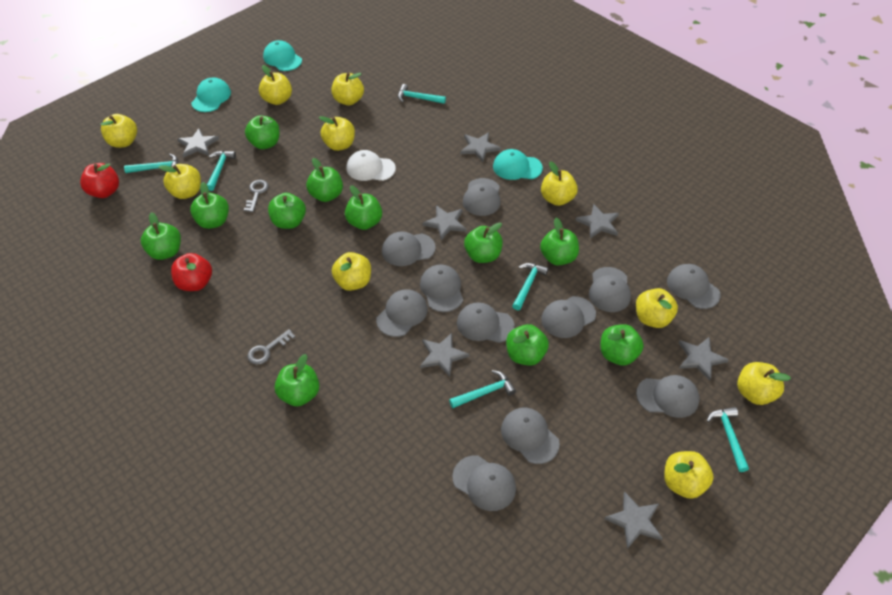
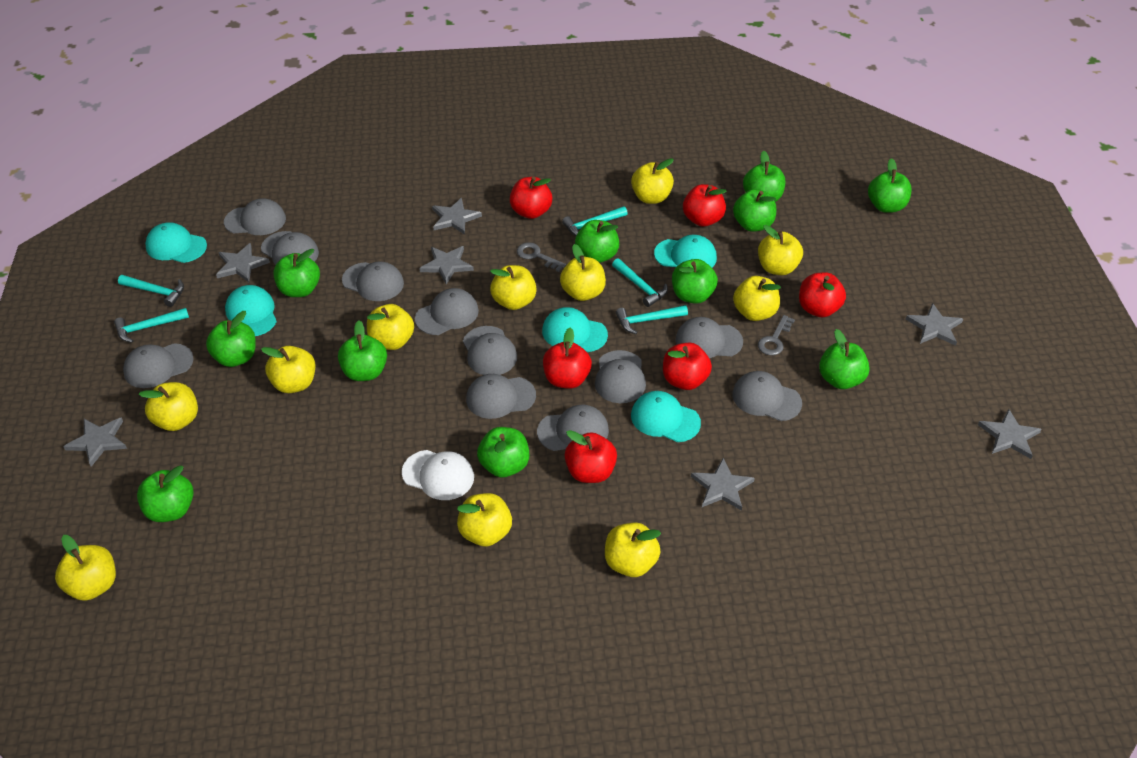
red apple: 2 -> 6
turquoise cap: 3 -> 5
turquoise hammer: 6 -> 5
yellow apple: 10 -> 11

